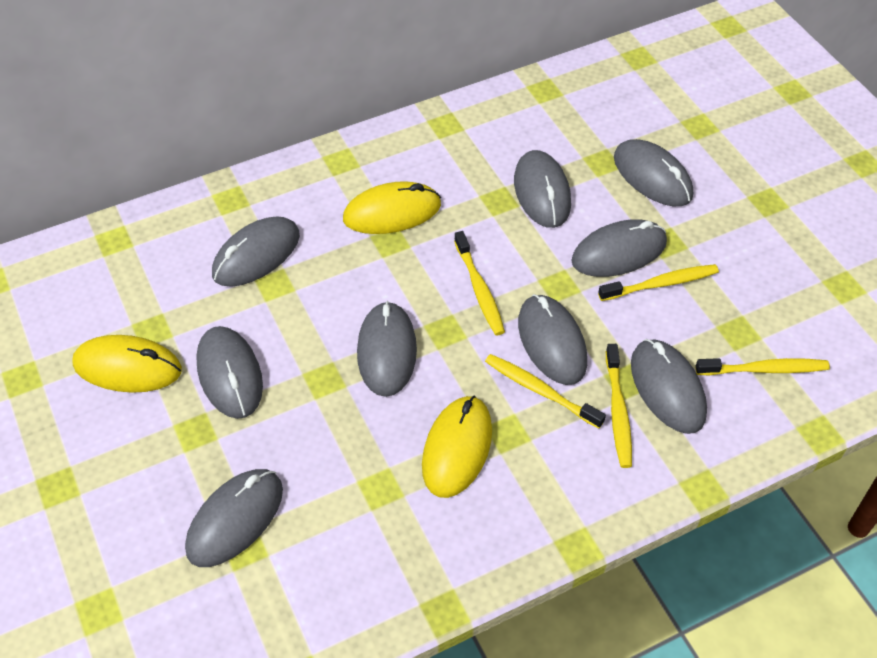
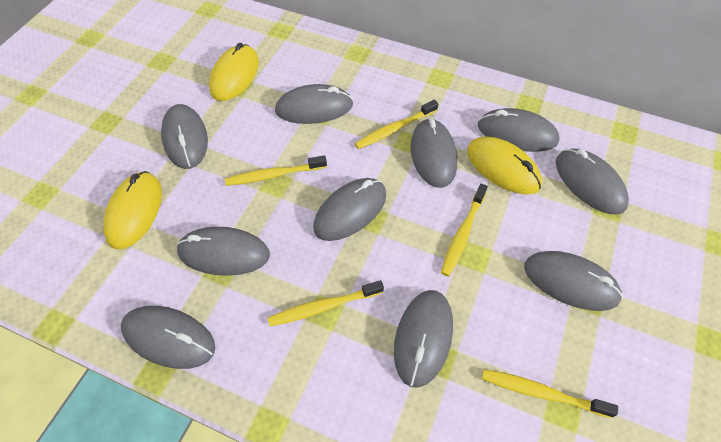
grey mouse: 9 -> 10

